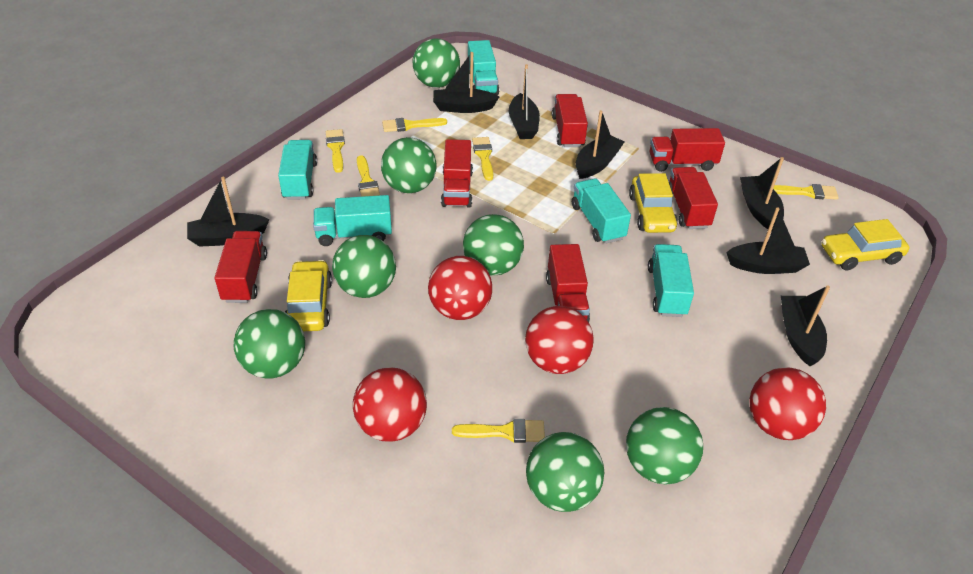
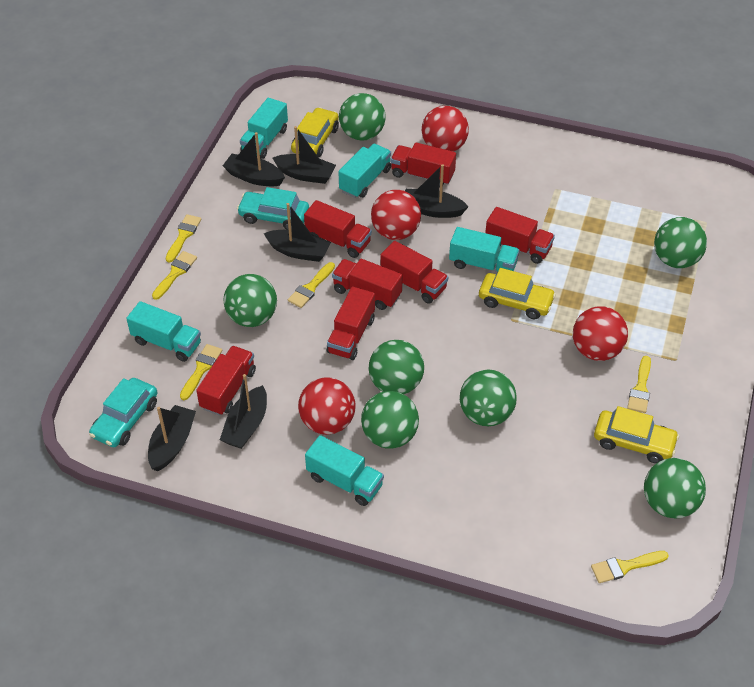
black boat: 7 -> 6
red truck: 6 -> 7
turquoise car: 0 -> 2

